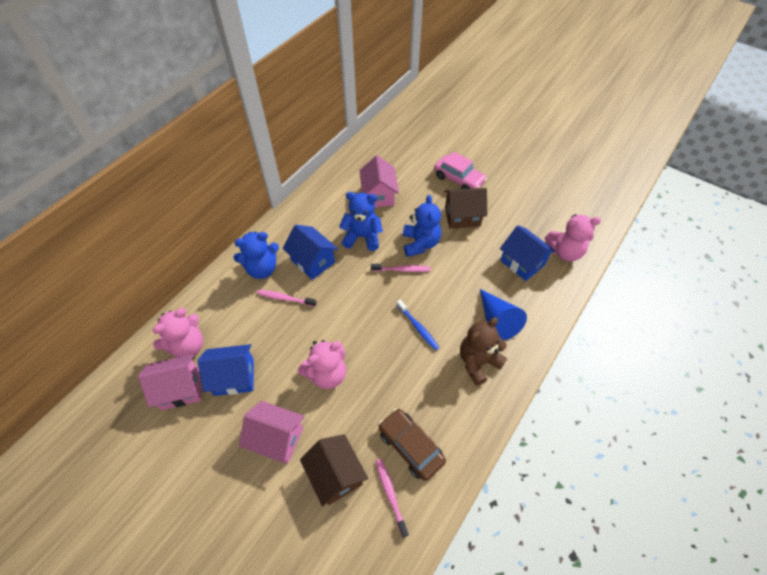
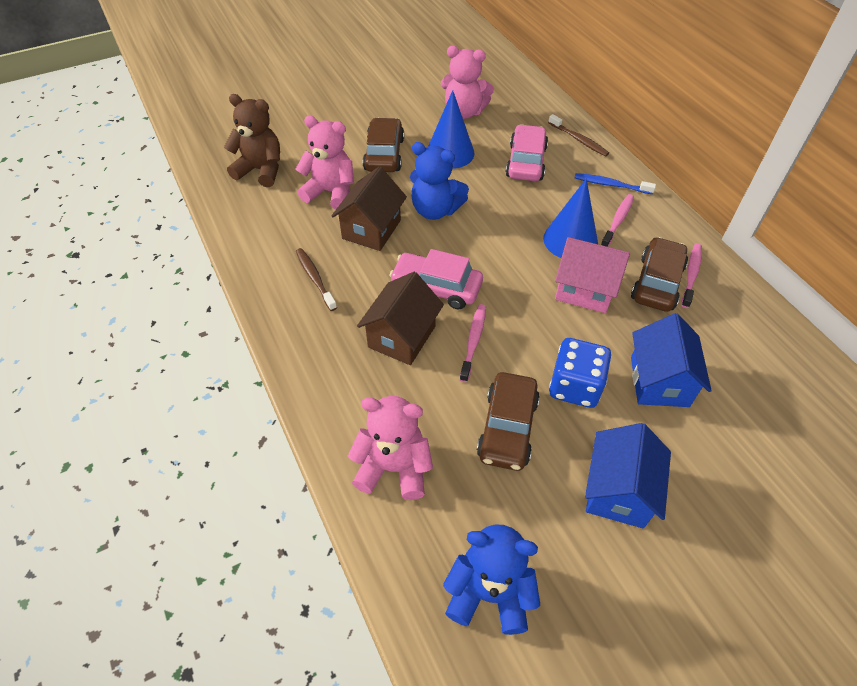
blue cone: 1 -> 2
blue dice: 0 -> 1
blue house: 3 -> 2
blue teddy bear: 3 -> 2
brown car: 1 -> 3
brown toothbrush: 0 -> 2
pink car: 1 -> 2
pink house: 3 -> 1

